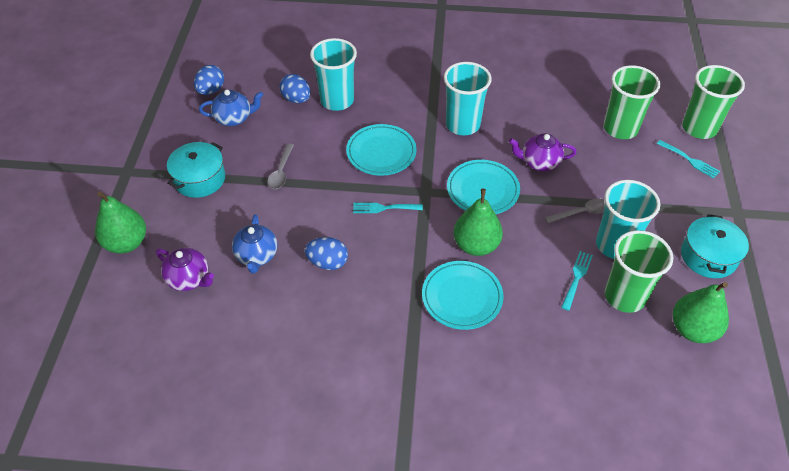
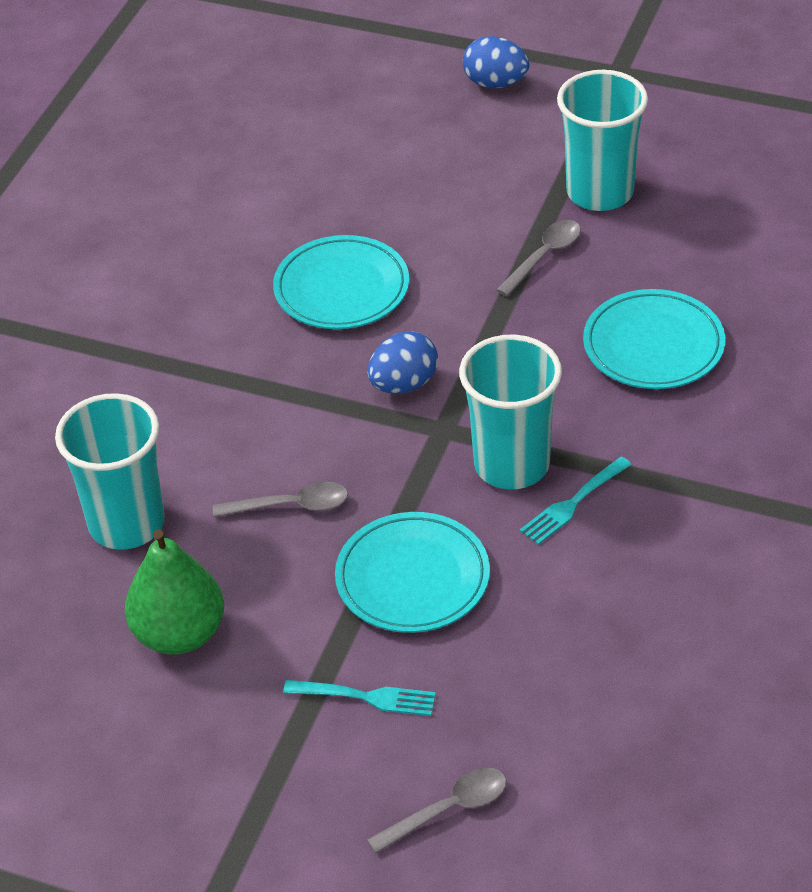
blue egg: 3 -> 2
blue teapot: 2 -> 0
green cup: 3 -> 0
green pear: 3 -> 1
grey spoon: 2 -> 3
purple teapot: 2 -> 0
turquoise fork: 3 -> 2
turquoise pot: 2 -> 0

